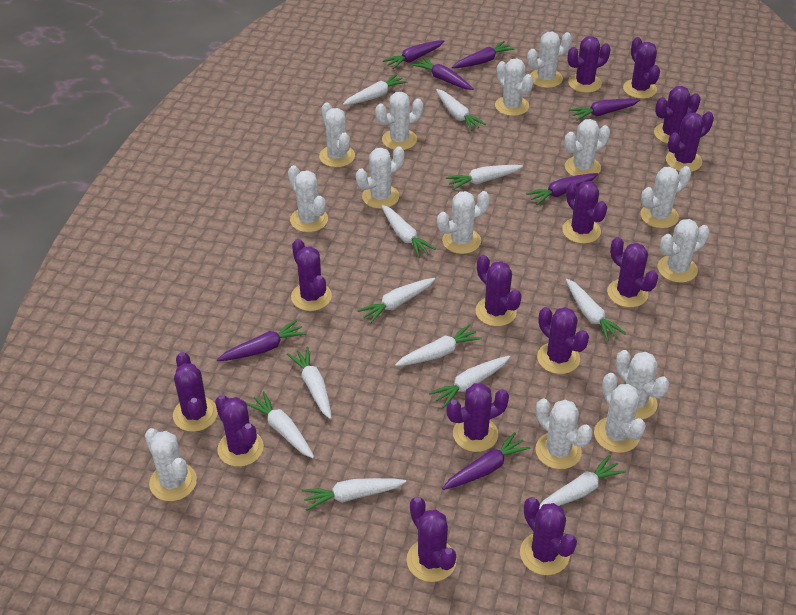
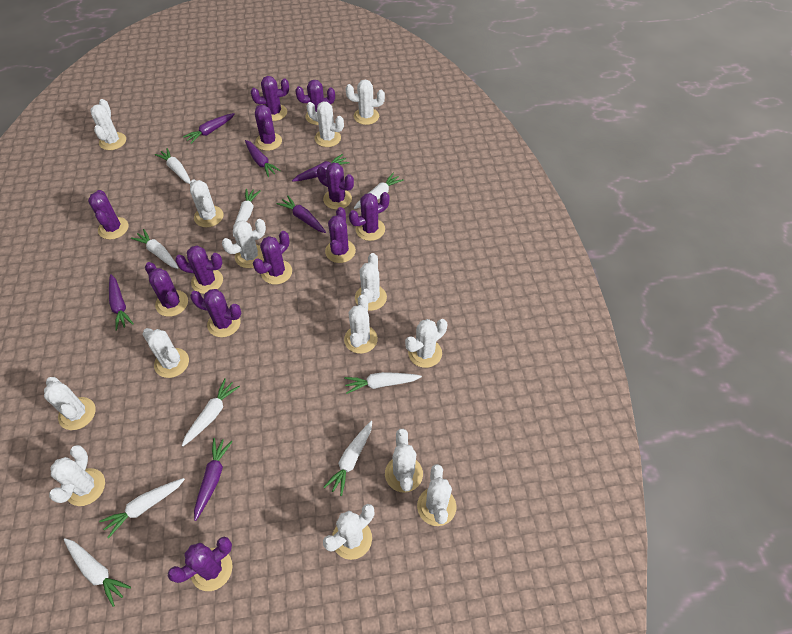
purple cactus: 14 -> 12
purple carrot: 7 -> 6
white carrot: 12 -> 9

